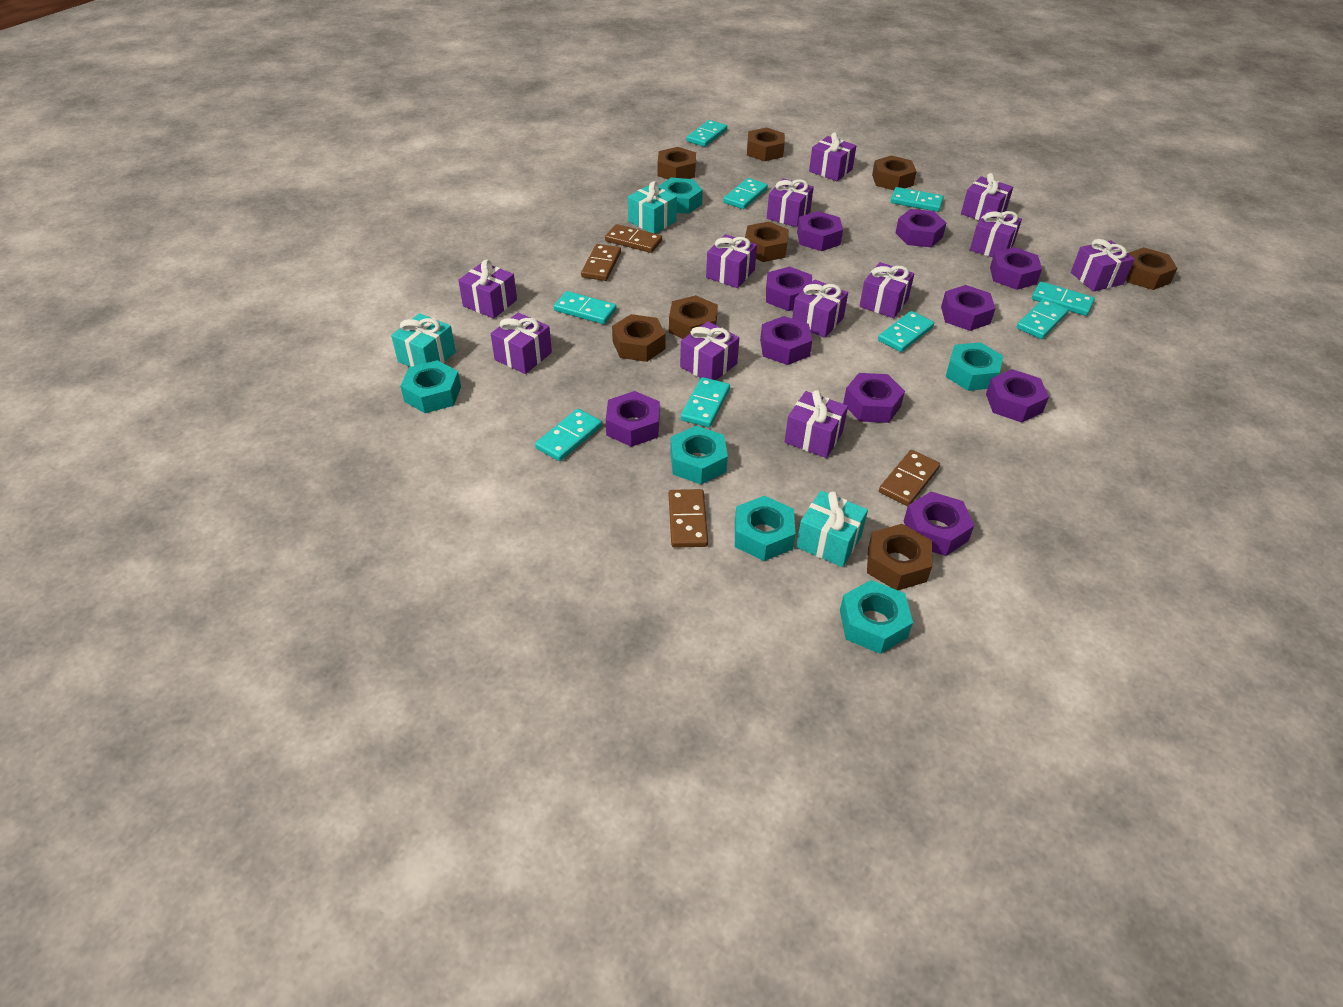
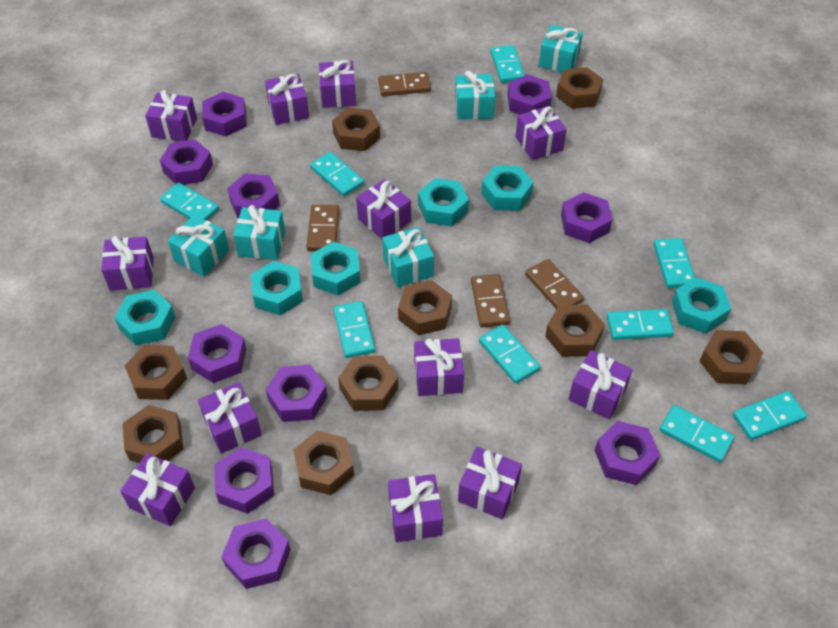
brown nut: 8 -> 9
turquoise gift: 3 -> 5

